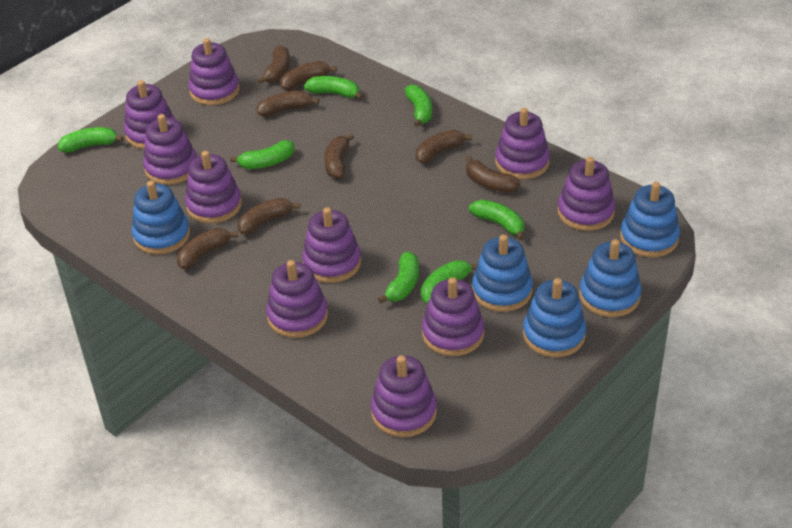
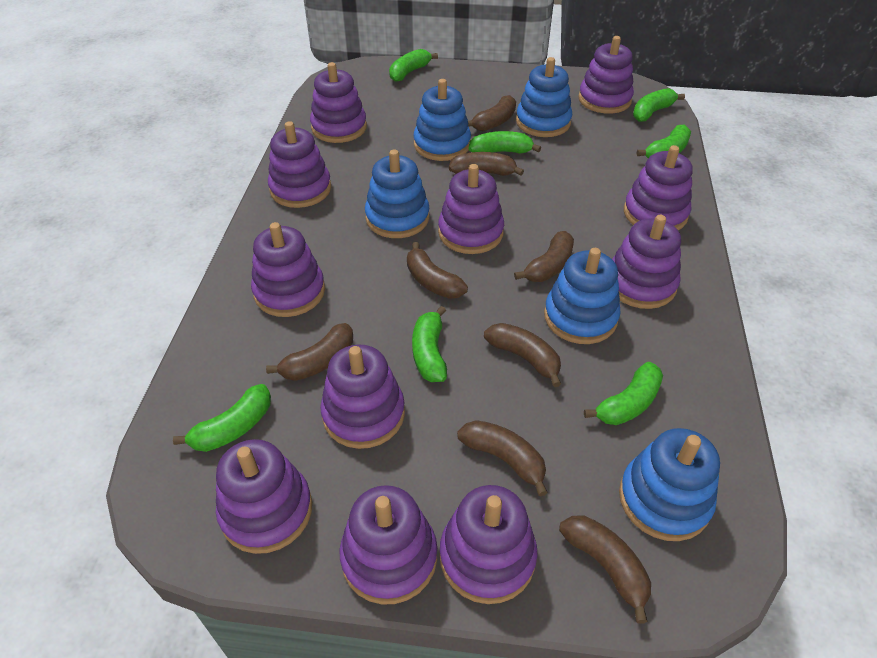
purple stacking toy: 10 -> 11

